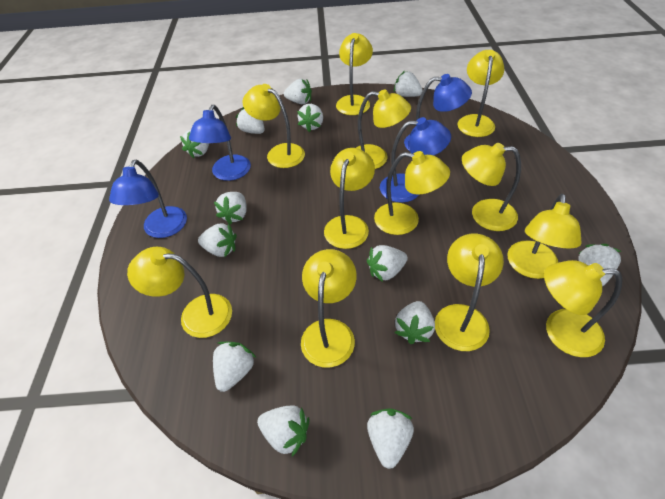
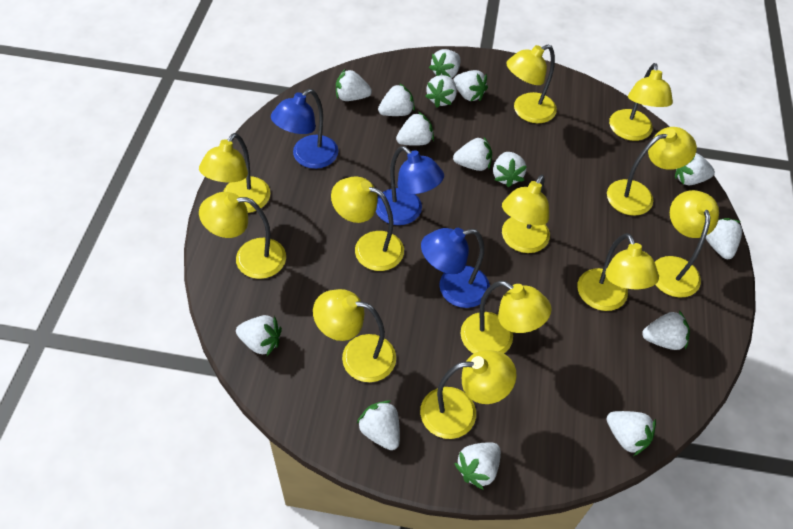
blue lamp: 4 -> 3
white strawberry: 13 -> 15

